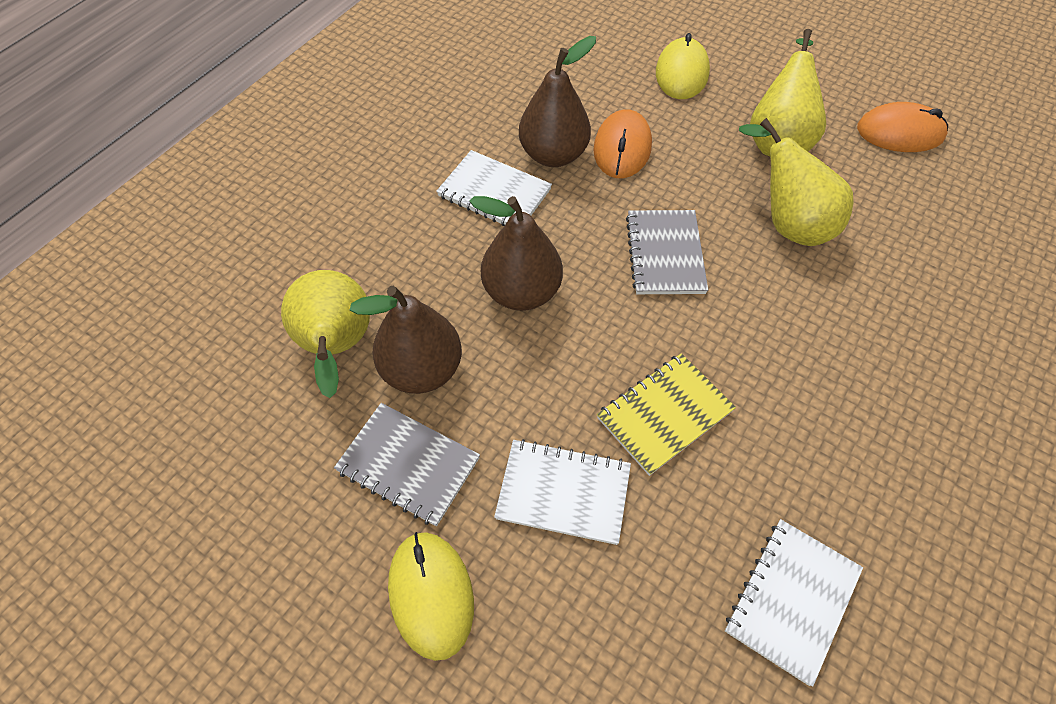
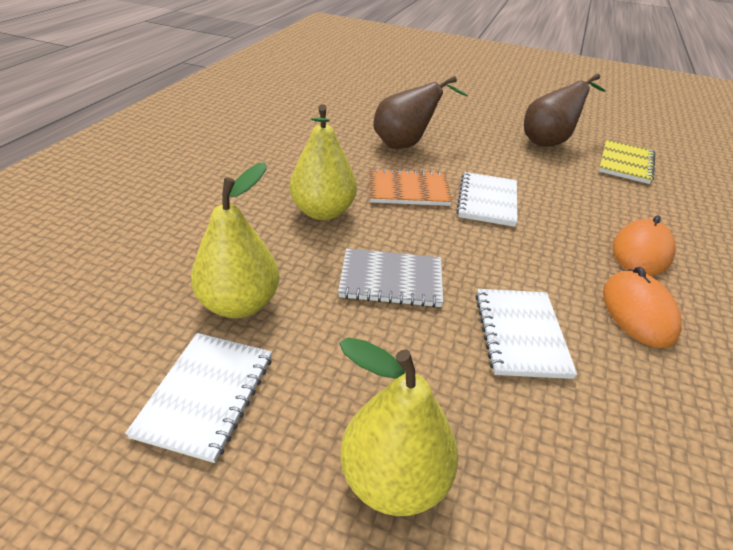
brown pear: 3 -> 2
grey notebook: 2 -> 1
orange notebook: 0 -> 1
yellow mouse: 2 -> 0

